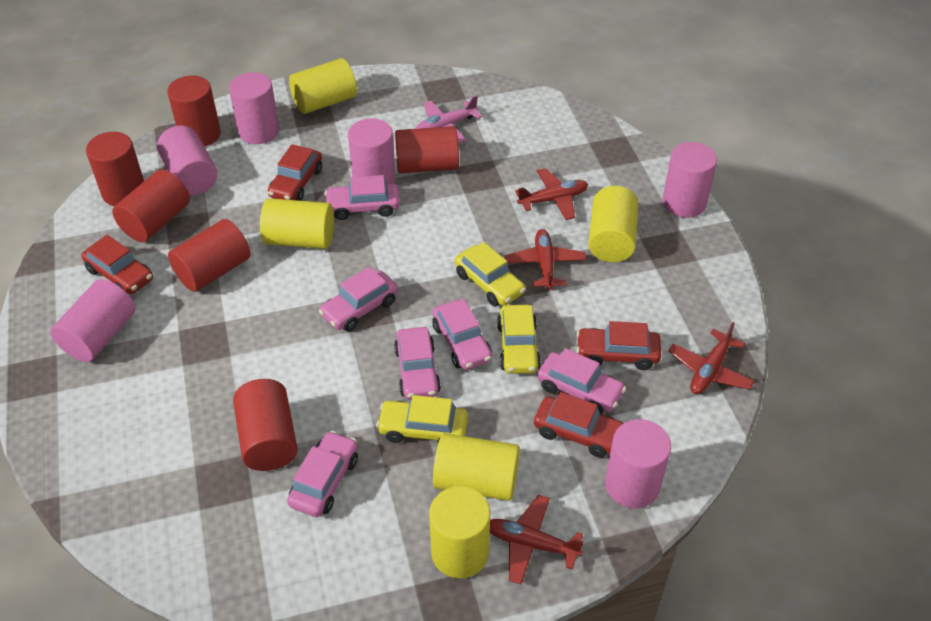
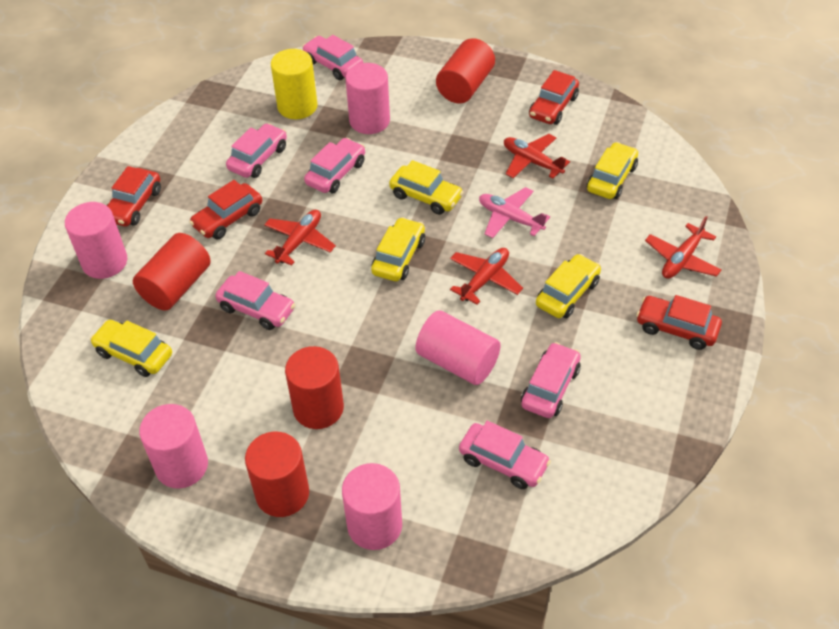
pink cylinder: 6 -> 5
red cylinder: 6 -> 4
yellow car: 3 -> 5
yellow cylinder: 5 -> 1

